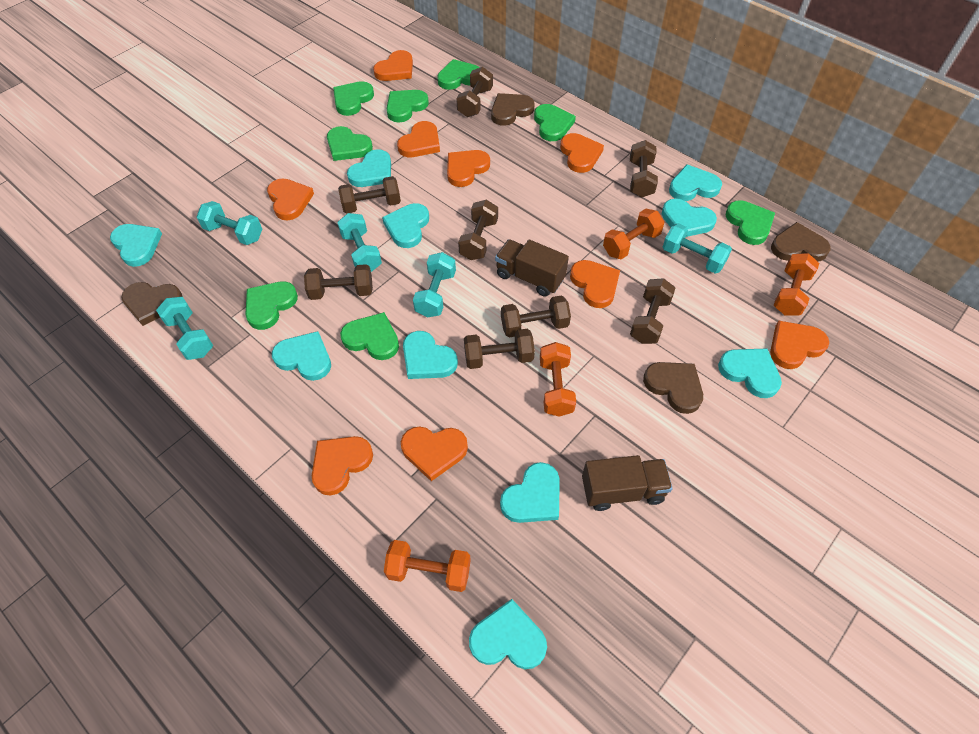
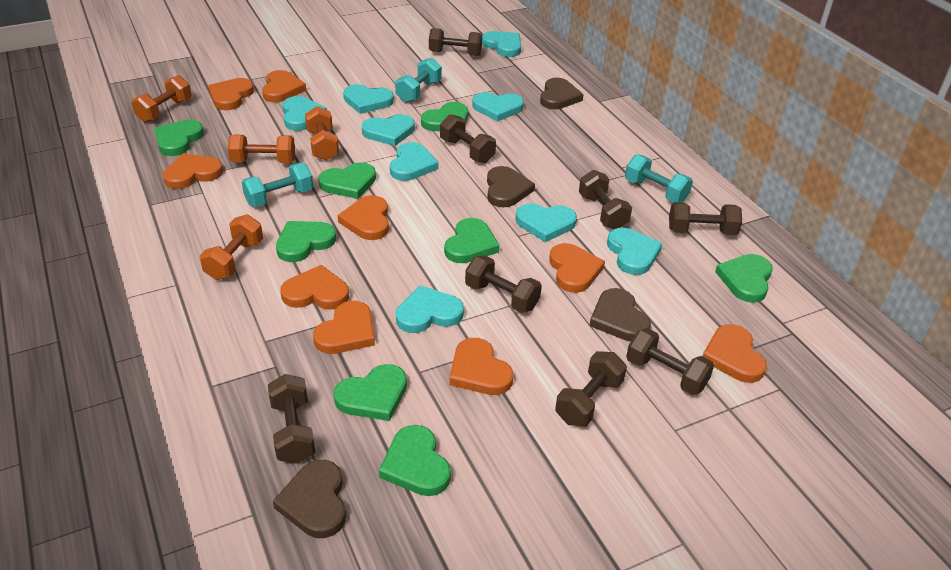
brown truck: 2 -> 0
turquoise dumbbell: 5 -> 3
turquoise heart: 10 -> 9

